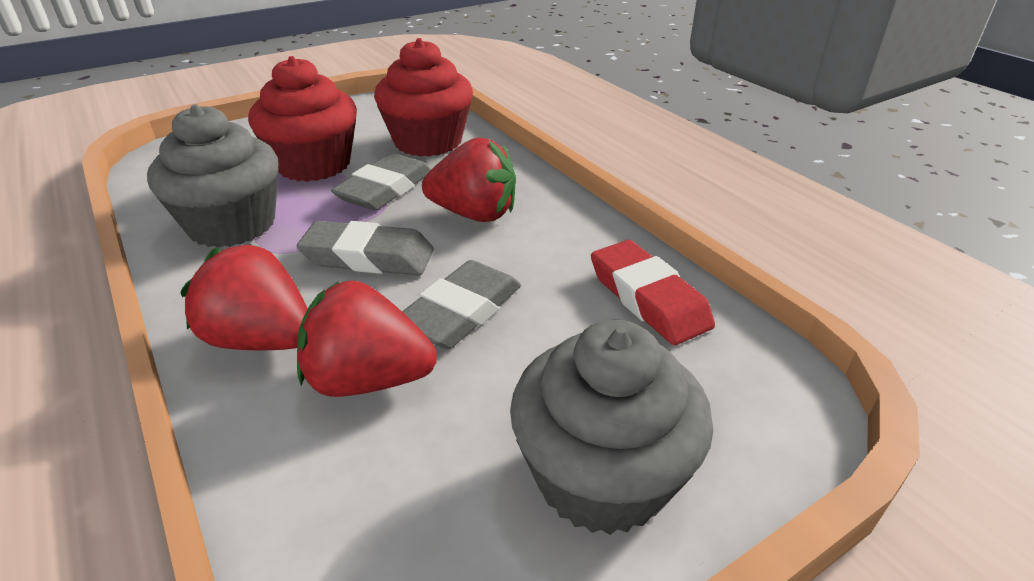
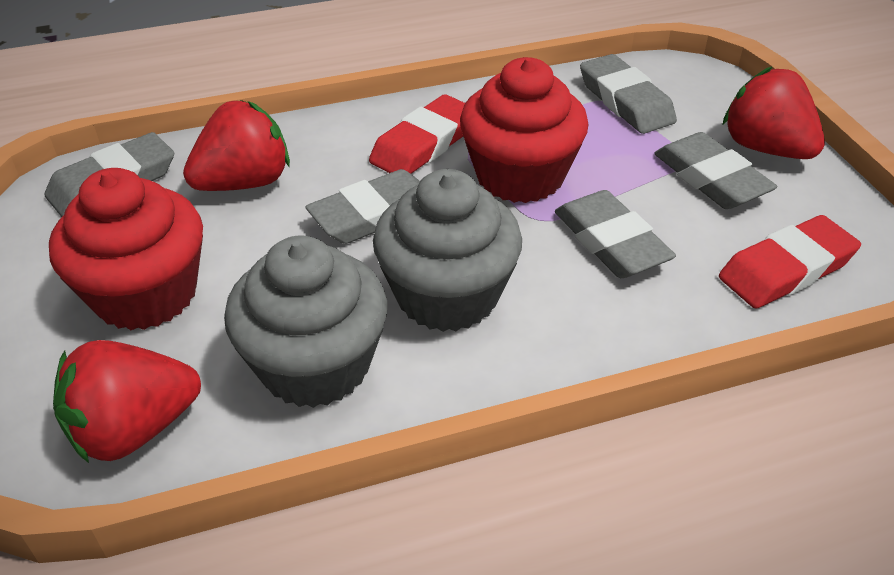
grey eraser: 3 -> 5
red eraser: 1 -> 2

